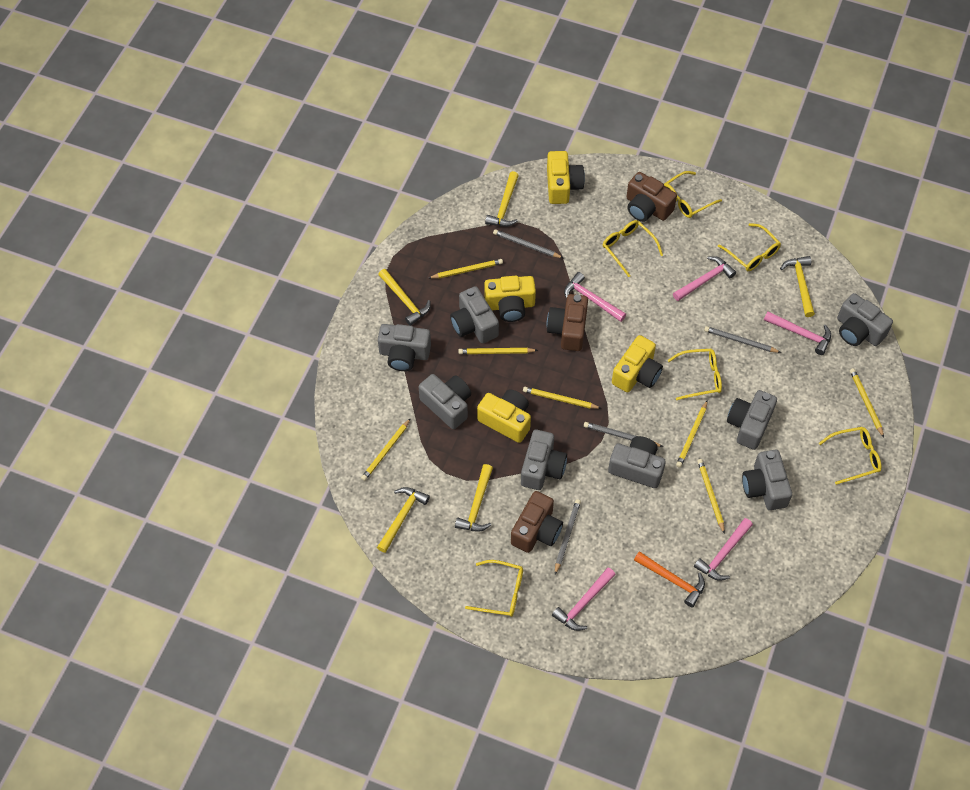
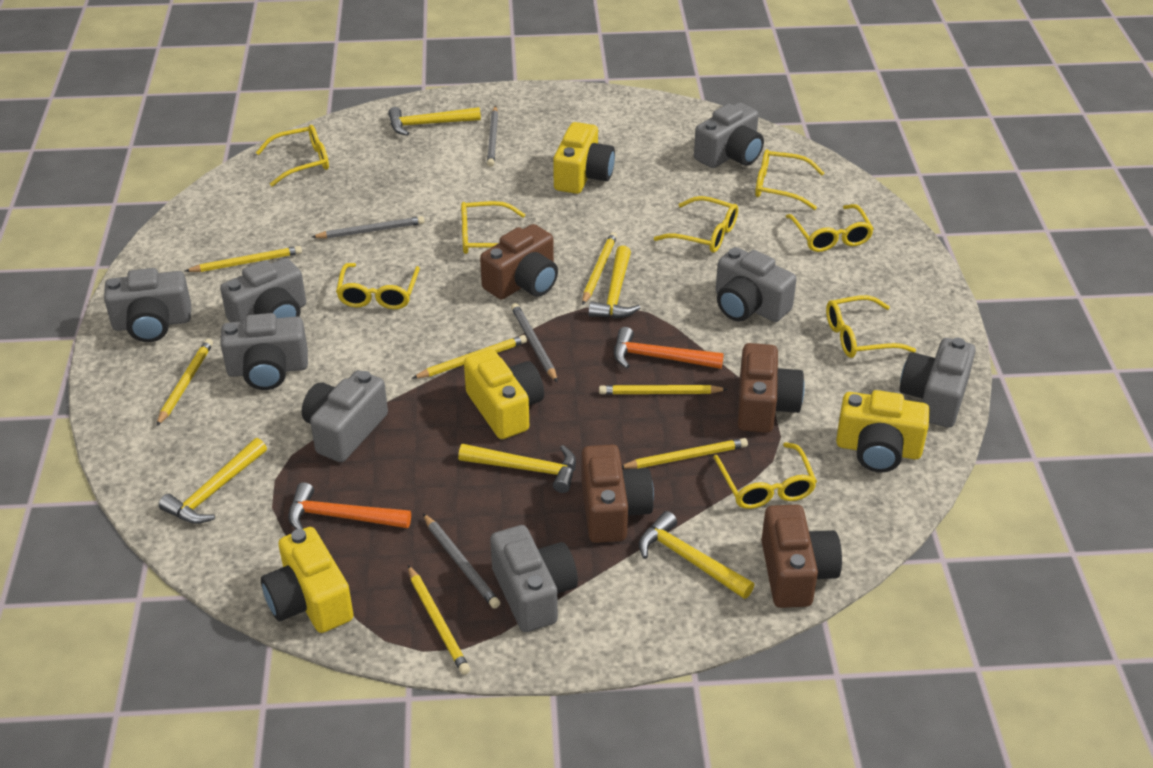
brown camera: 3 -> 4
orange hammer: 1 -> 2
pink hammer: 5 -> 0
yellow glasses: 6 -> 8

